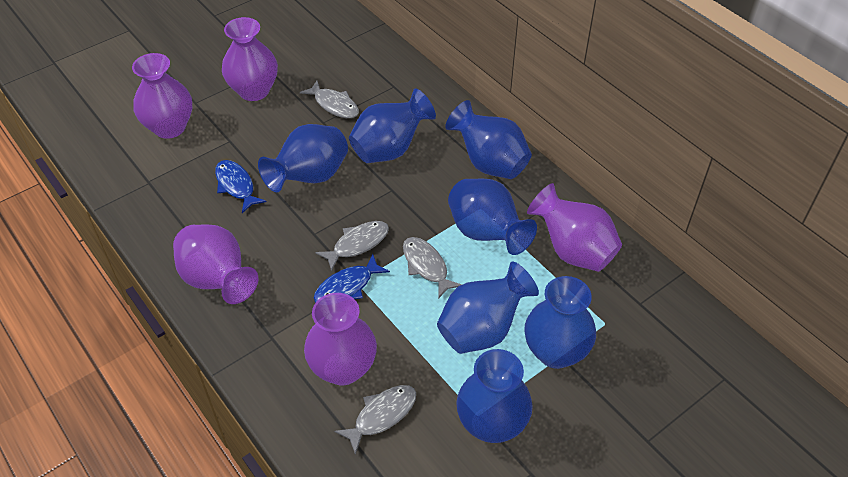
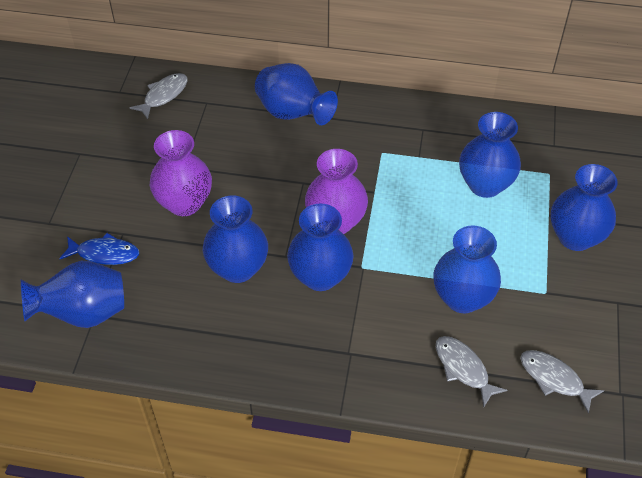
blue fish: 2 -> 1
grey fish: 4 -> 3
purple vase: 5 -> 2

